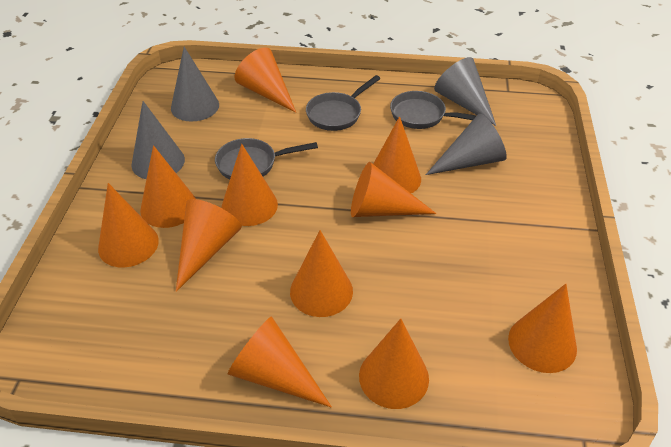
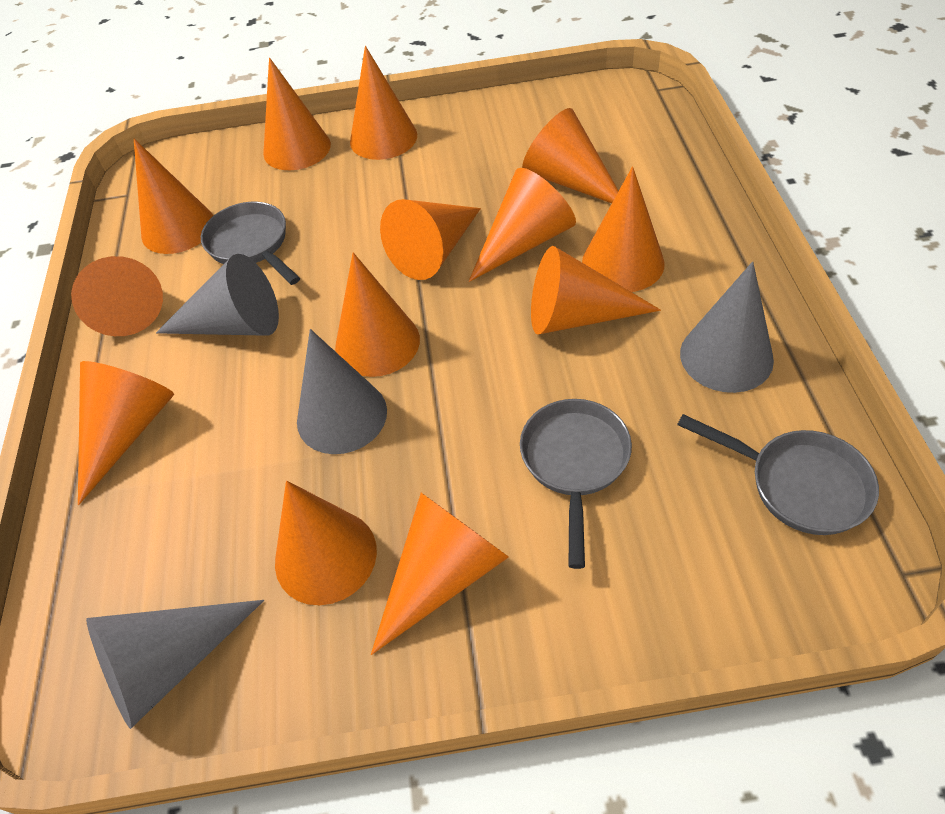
orange cone: 11 -> 13

